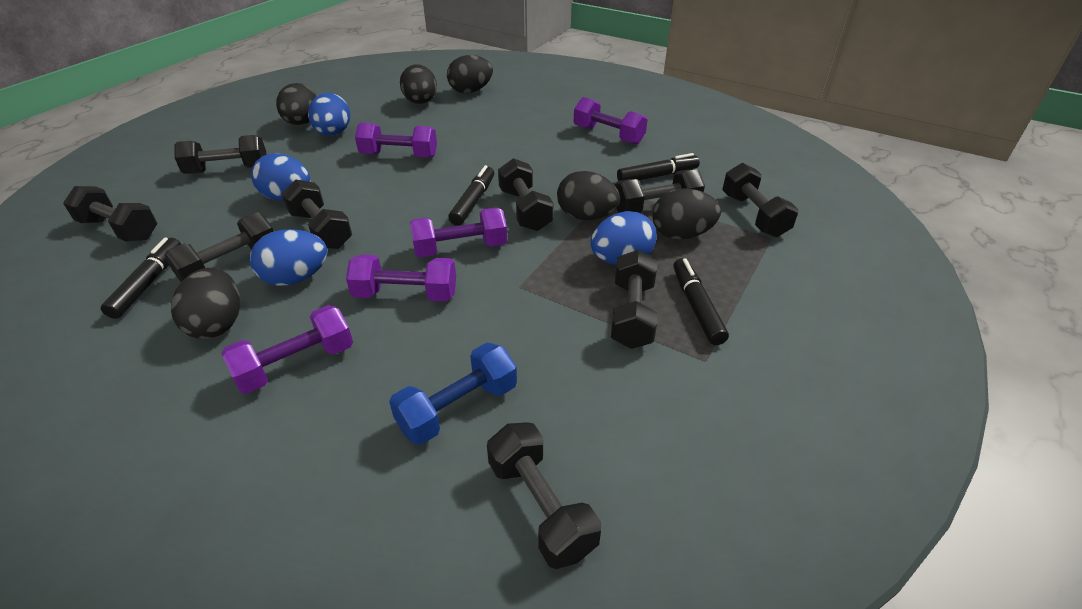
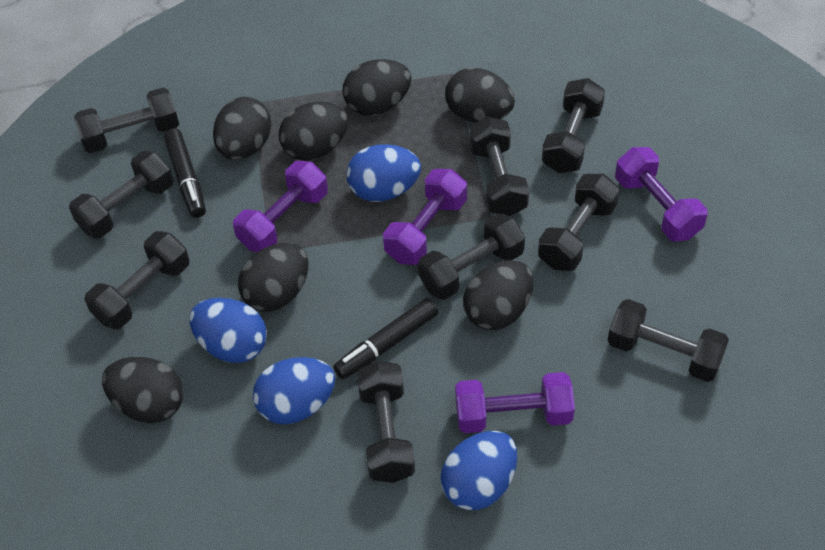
black egg: 6 -> 7
black marker: 4 -> 2
blue dumbbell: 1 -> 0
purple dumbbell: 5 -> 4

